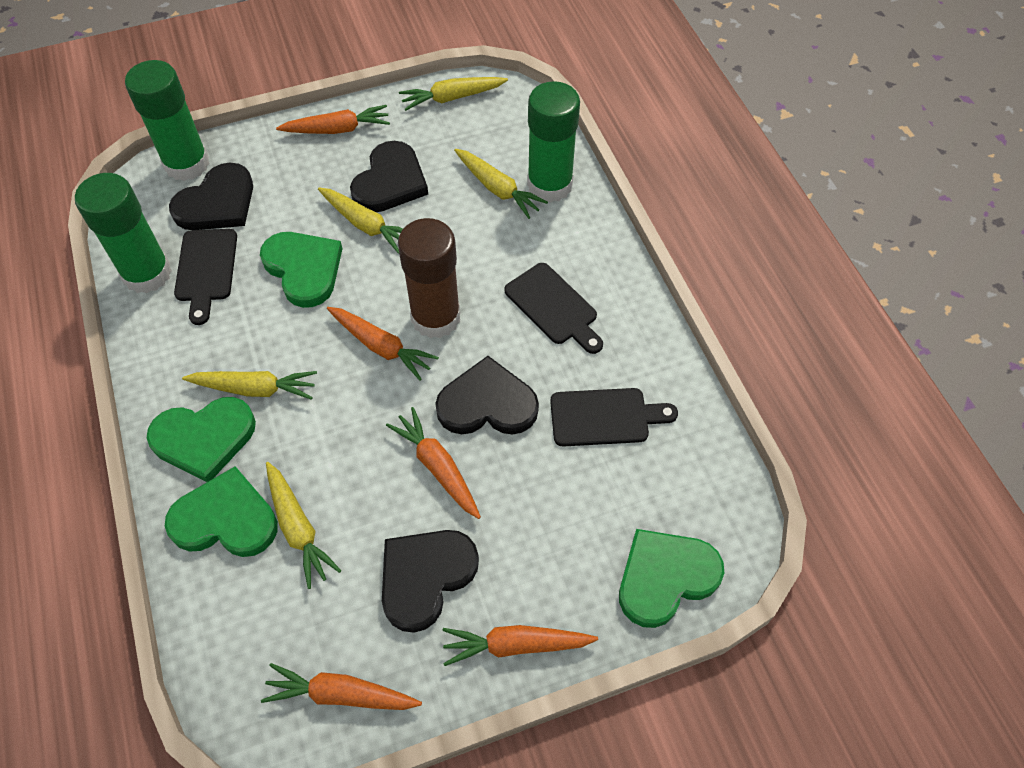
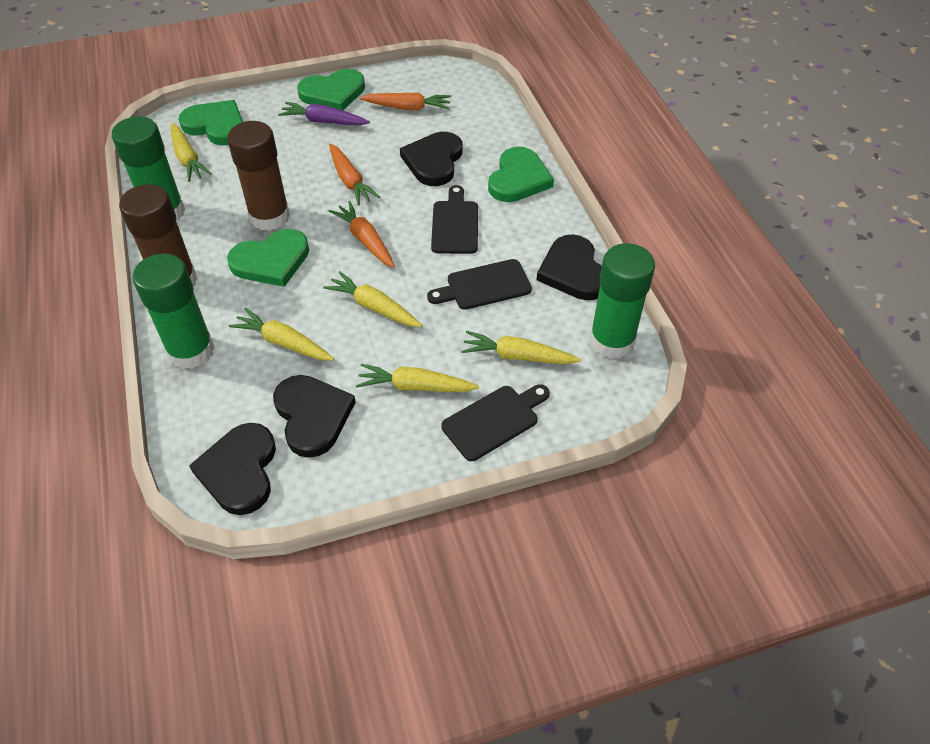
brown glue stick: 1 -> 2
orange carrot: 5 -> 3
purple carrot: 0 -> 1

